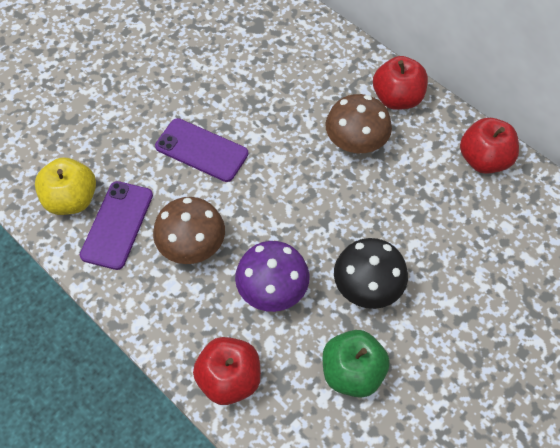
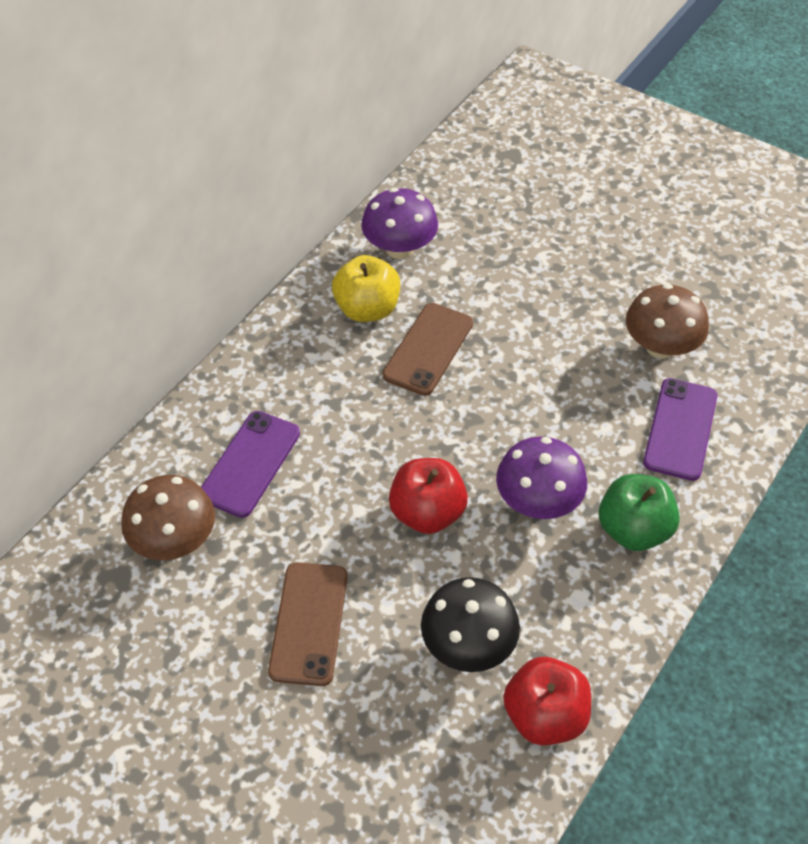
brown phone: 0 -> 2
purple mushroom: 1 -> 2
red apple: 3 -> 2

